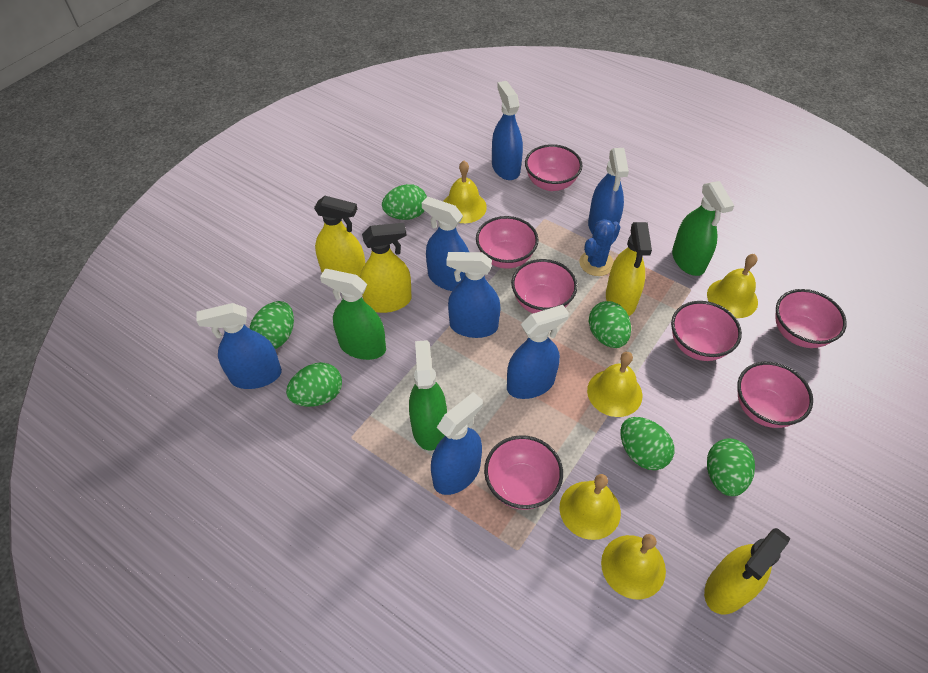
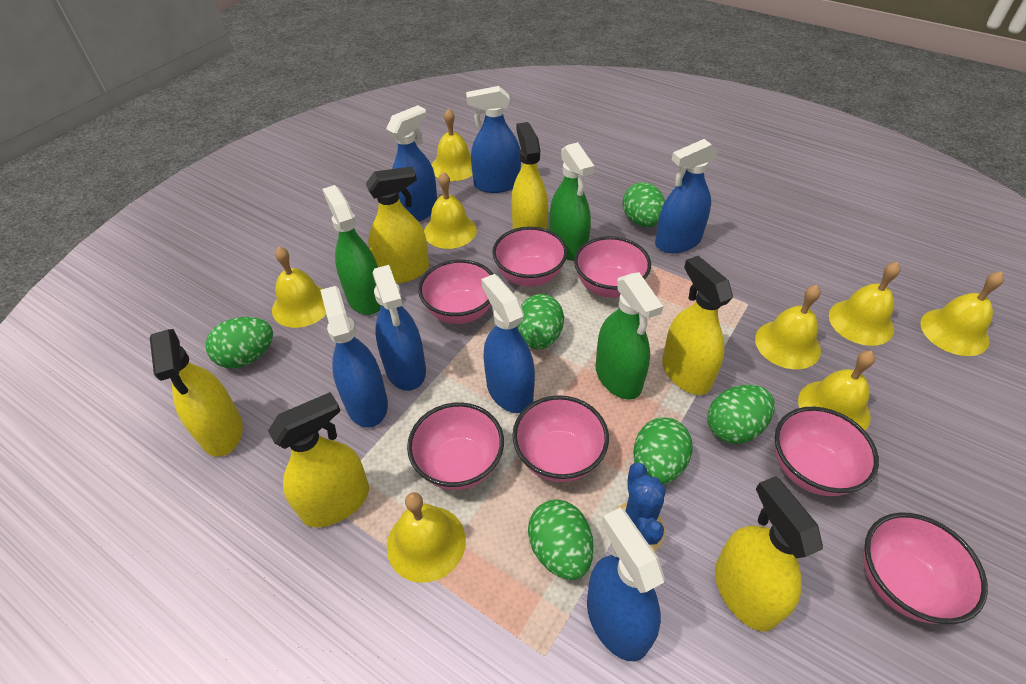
yellow bell: 5 -> 8
yellow spray bottle: 4 -> 6

